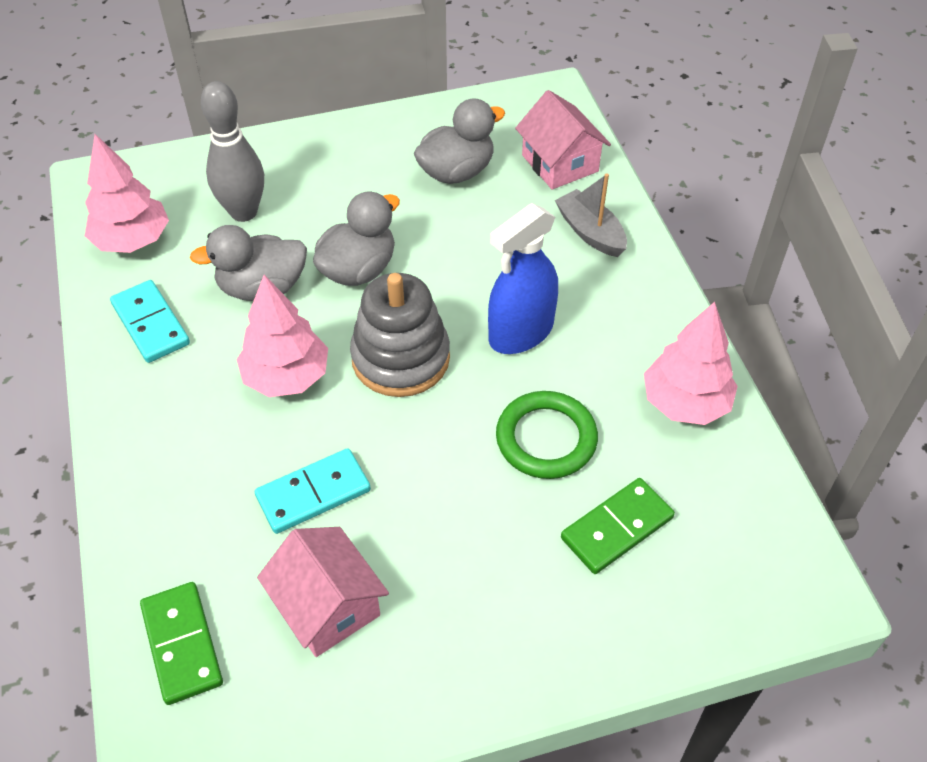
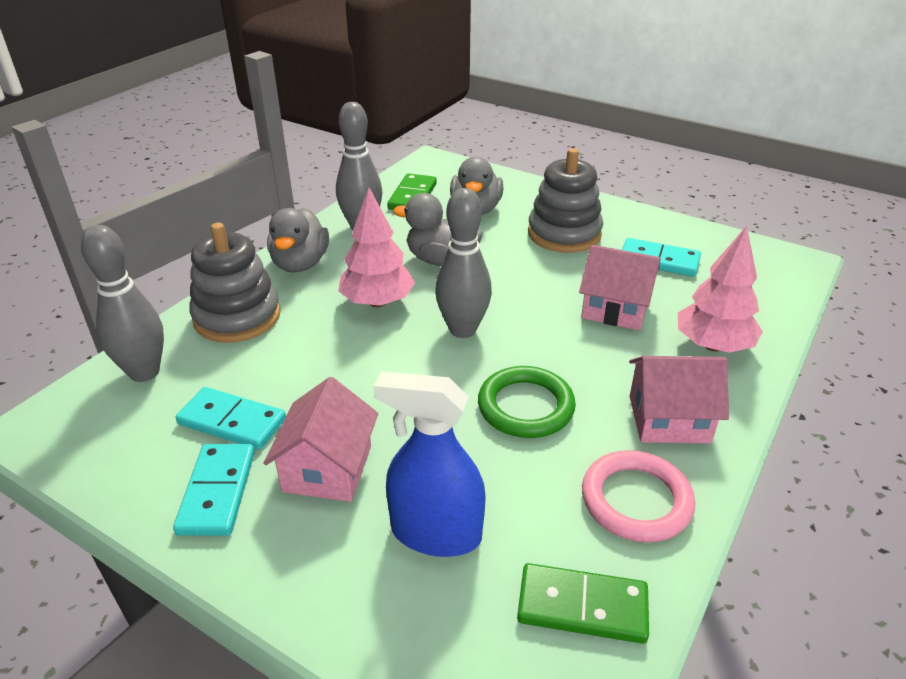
grey boat: 1 -> 0
grey bowling pin: 1 -> 3
grey stacking toy: 1 -> 2
pink house: 2 -> 3
pink ring: 0 -> 1
pink tree: 3 -> 2
turquoise domino: 2 -> 3

